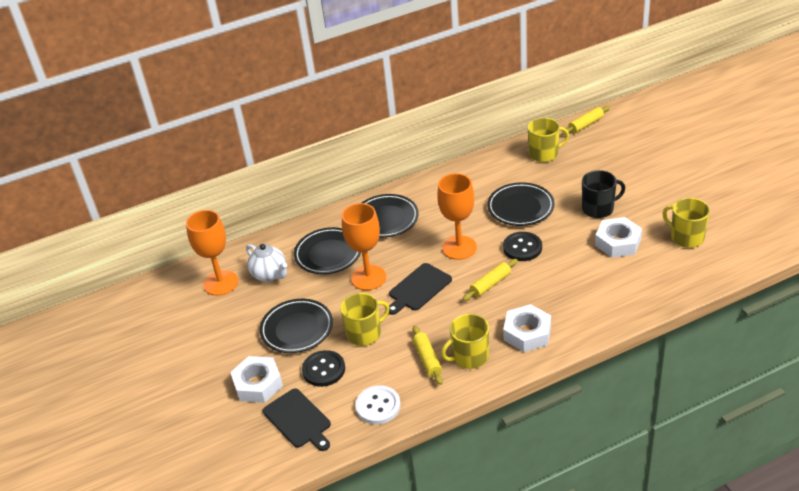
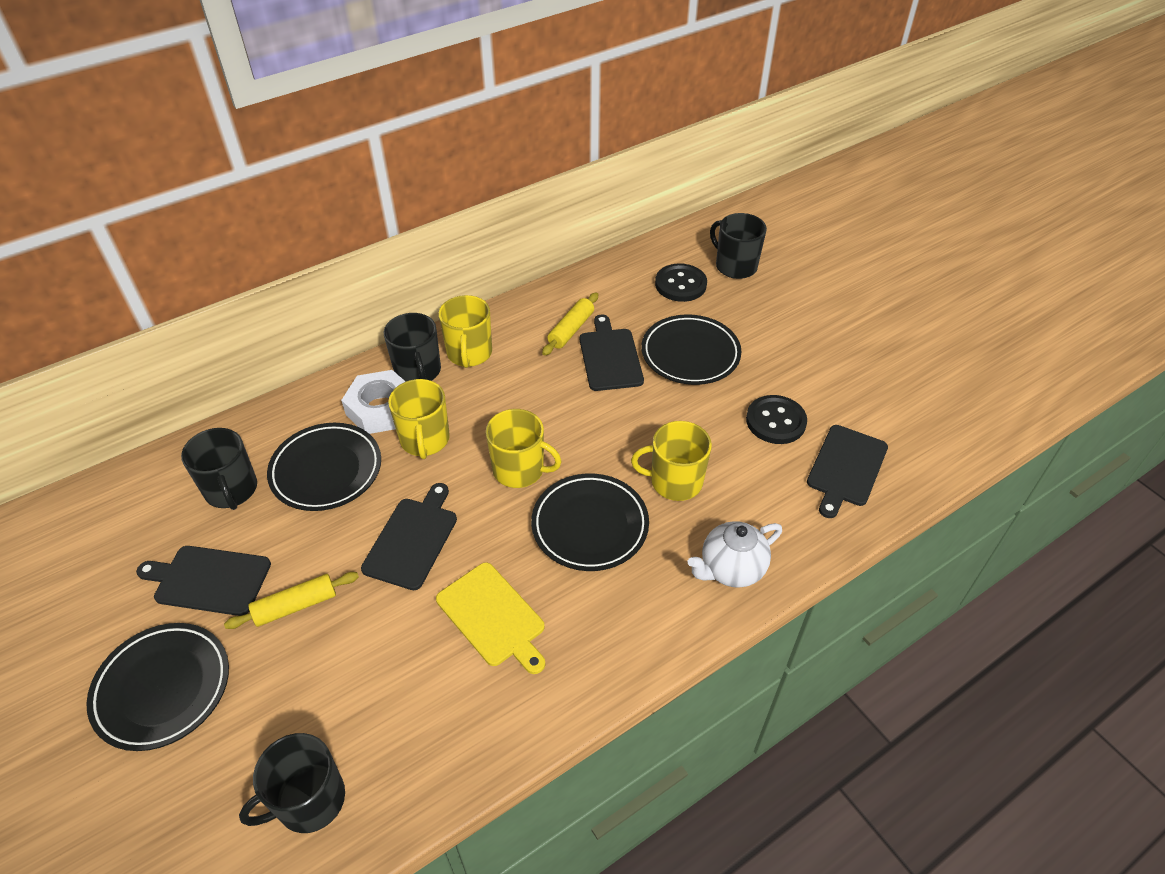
black cutting board: 2 -> 4
black mug: 1 -> 4
orange goblet: 3 -> 0
white button: 1 -> 0
white nut: 3 -> 1
yellow cutting board: 0 -> 1
yellow rolling pin: 3 -> 2

